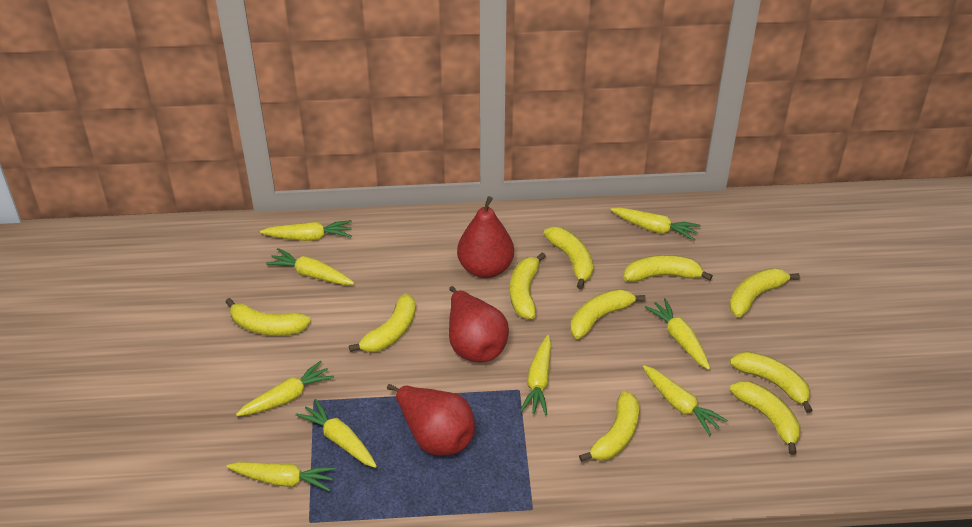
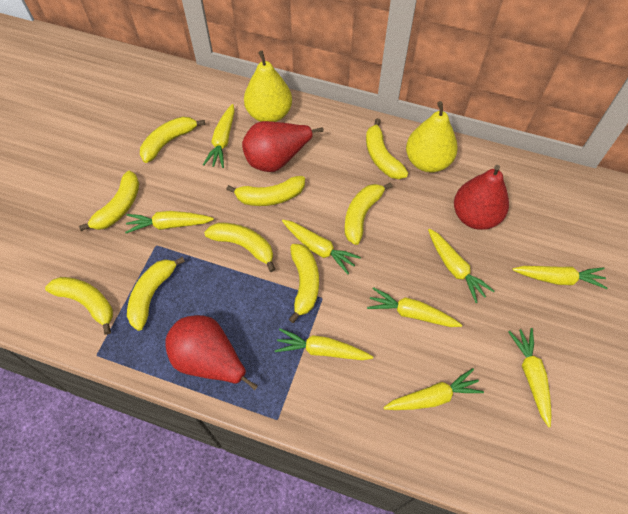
yellow banana: 10 -> 9
yellow pear: 0 -> 2

